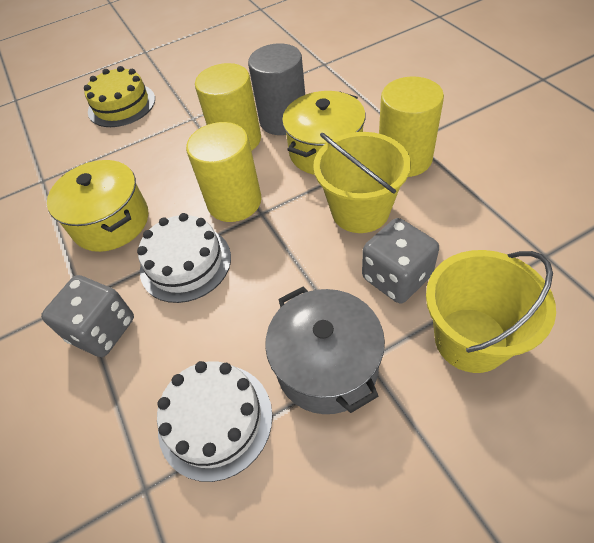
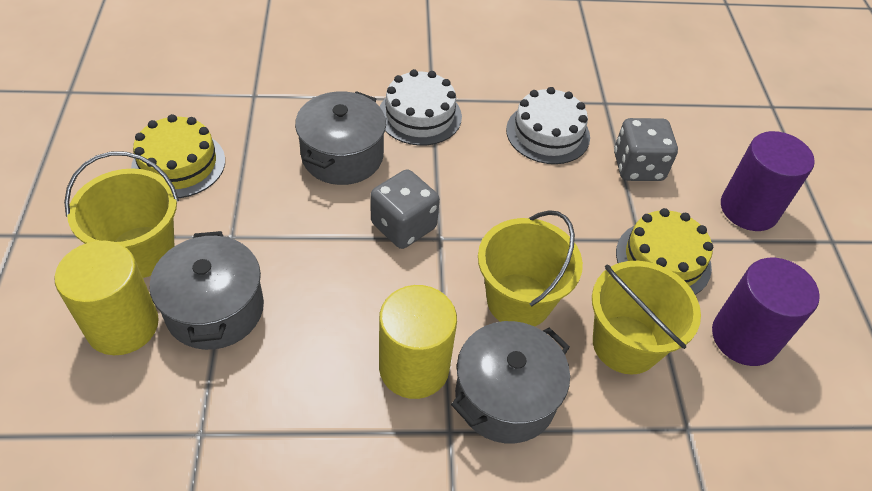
grey cylinder: 1 -> 0
grey pot: 1 -> 3
purple cylinder: 0 -> 2
yellow bucket: 2 -> 3
yellow cake: 1 -> 2
yellow cylinder: 3 -> 2
yellow pot: 2 -> 0

